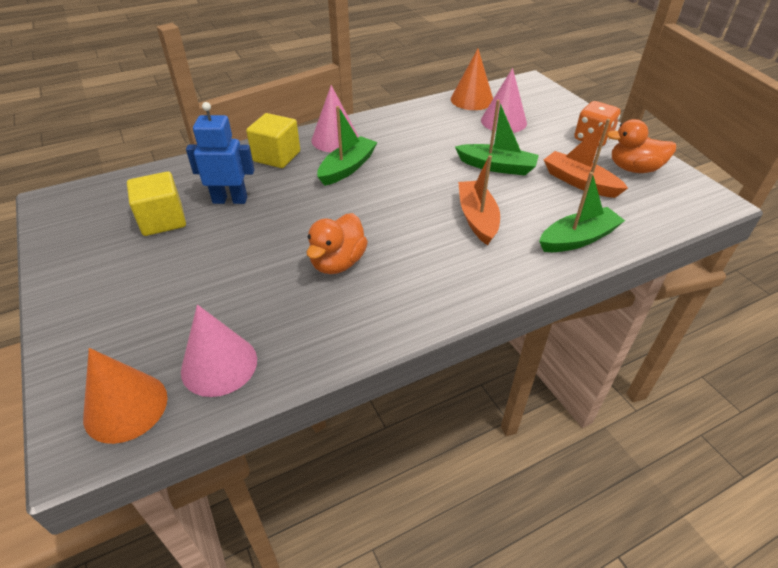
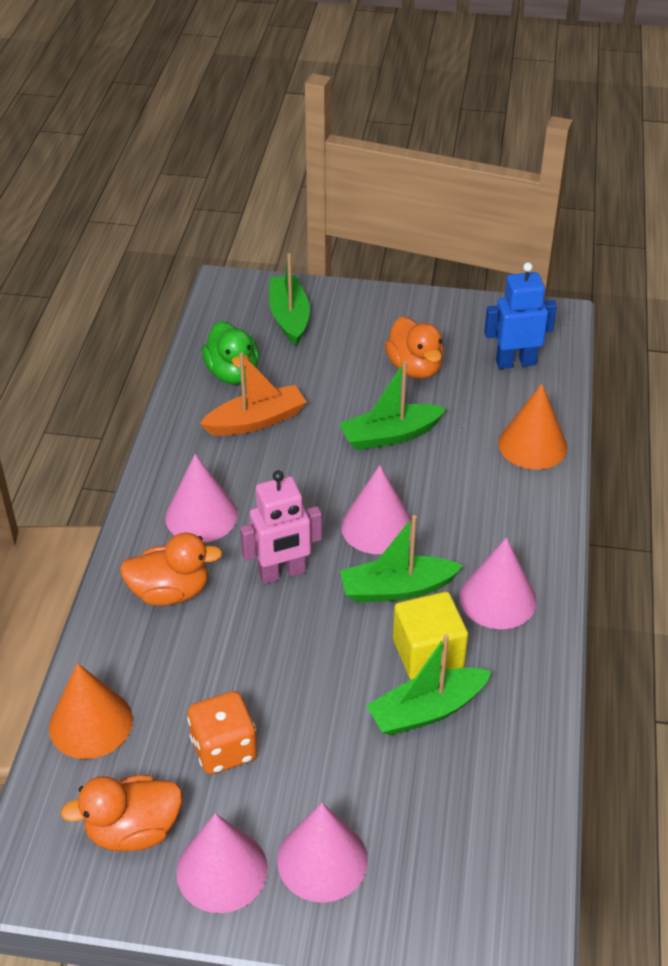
green boat: 3 -> 4
green duck: 0 -> 1
orange boat: 2 -> 1
orange duck: 2 -> 3
pink cone: 3 -> 5
pink robot: 0 -> 1
yellow cube: 2 -> 1

